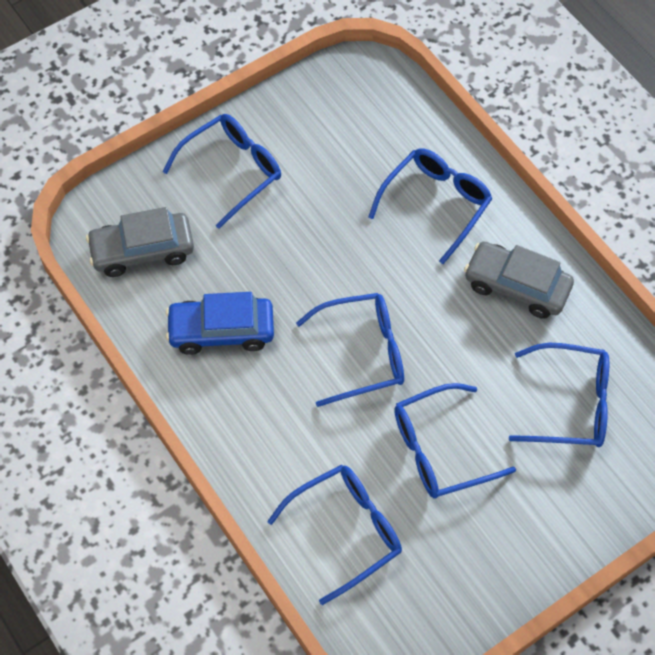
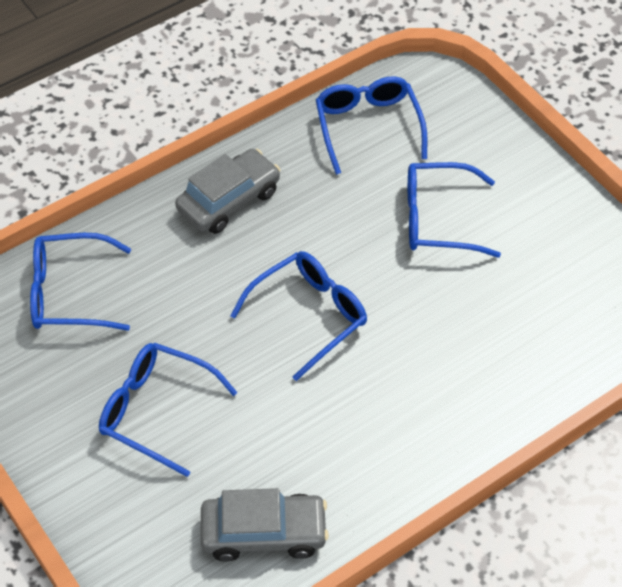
blue car: 1 -> 0
blue glasses: 6 -> 5

